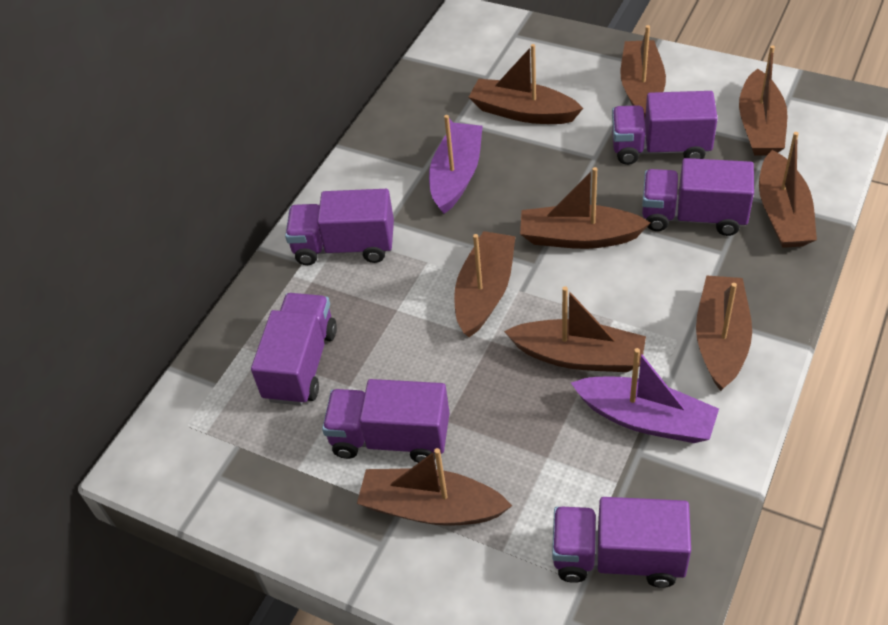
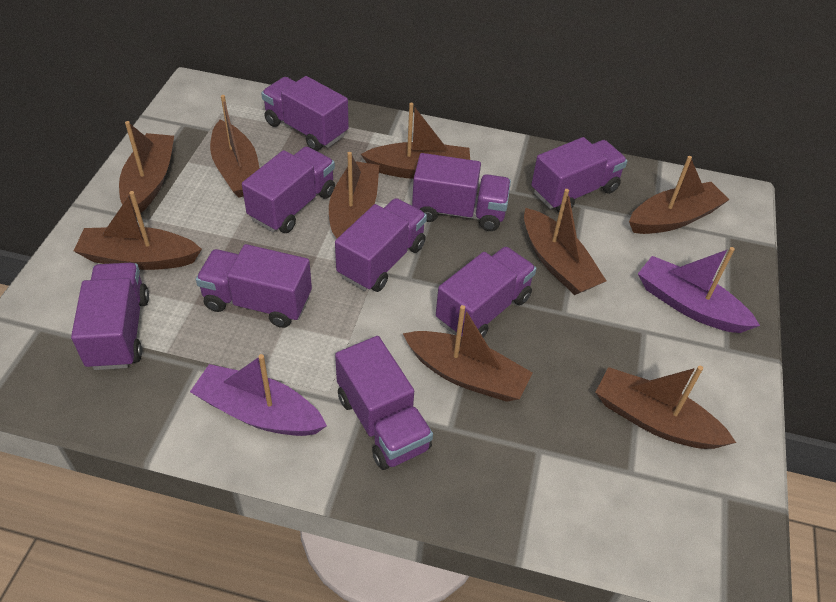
purple truck: 6 -> 9

